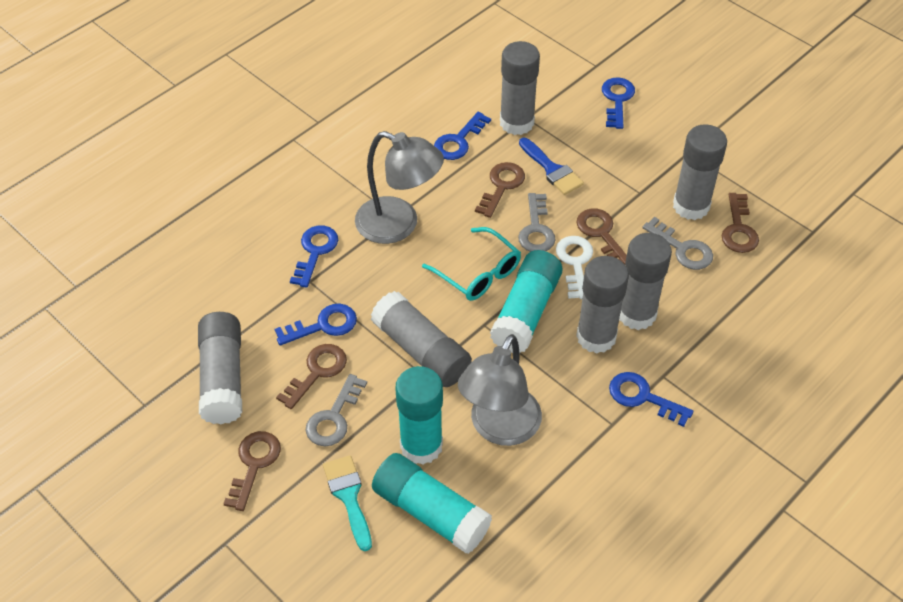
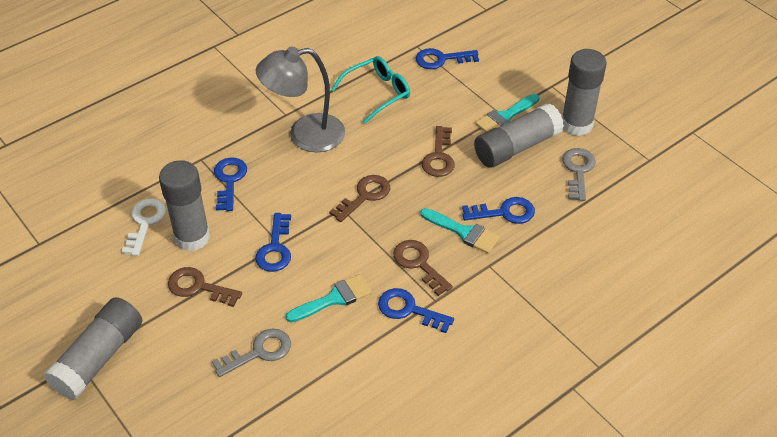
blue brush: 1 -> 0
brown key: 5 -> 4
grey glue stick: 6 -> 4
grey key: 3 -> 2
grey lamp: 2 -> 1
turquoise brush: 1 -> 3
turquoise glue stick: 3 -> 0

